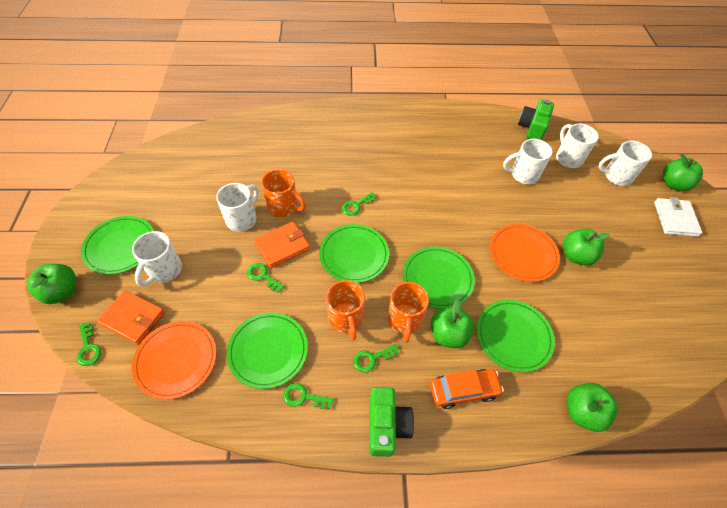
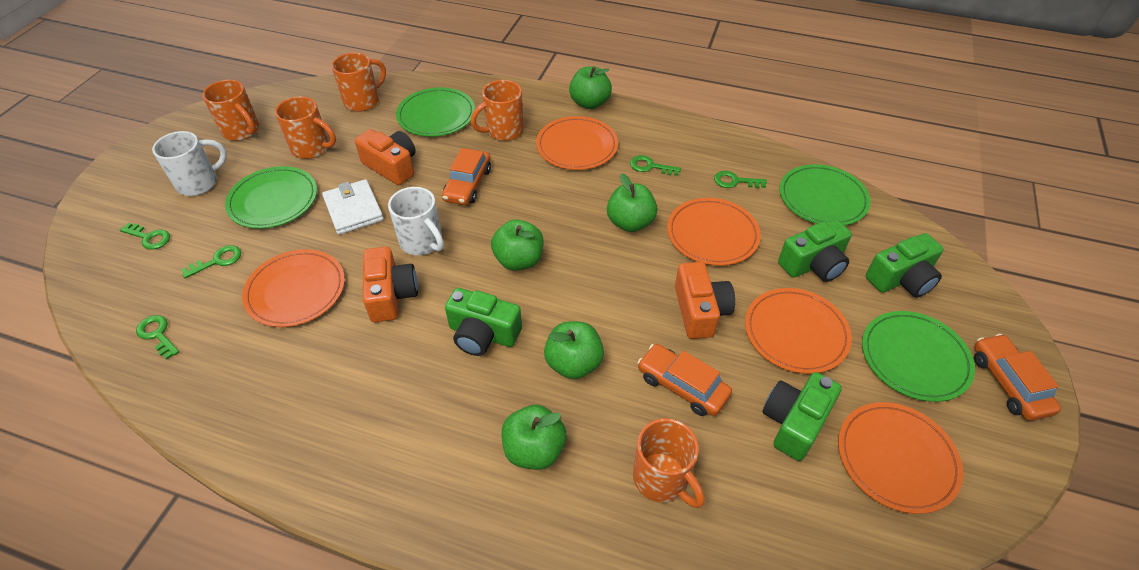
green camera: 2 -> 4
green plate: 5 -> 4
orange camera: 0 -> 3
orange car: 1 -> 3
orange mug: 3 -> 5
orange plate: 2 -> 5
orange wallet: 2 -> 0
white mug: 5 -> 2

